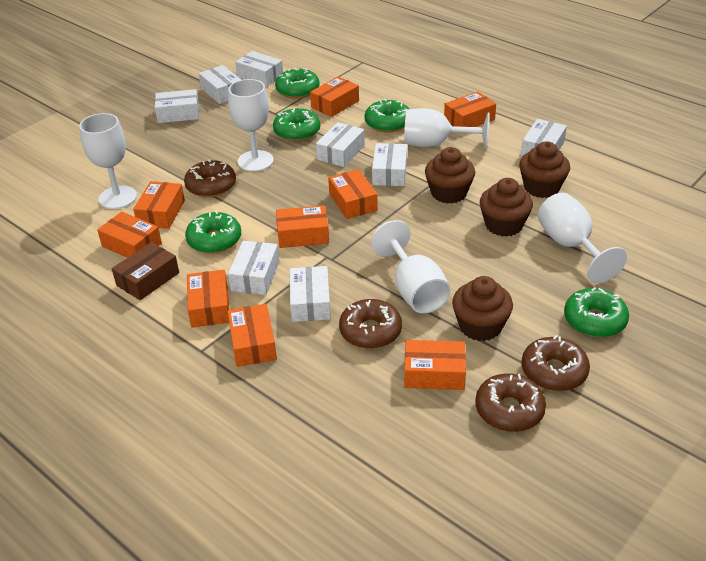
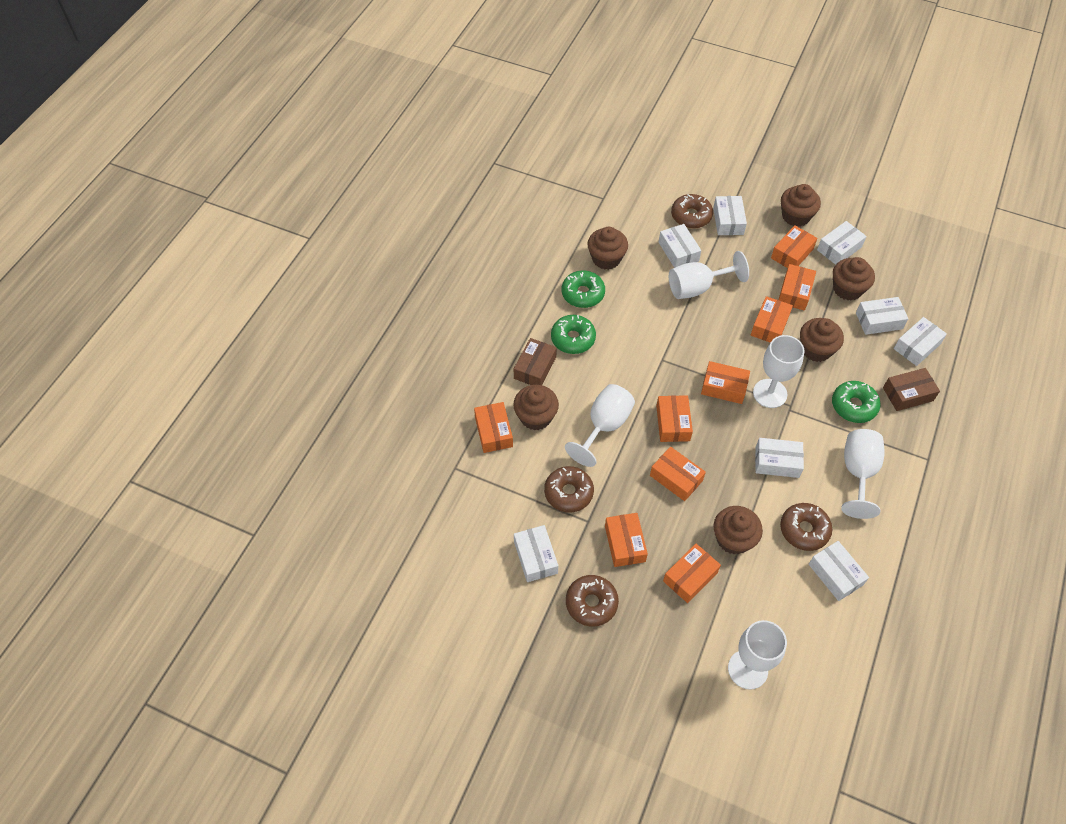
brown box: 1 -> 2
brown cupcake: 4 -> 6
green donut: 5 -> 3

